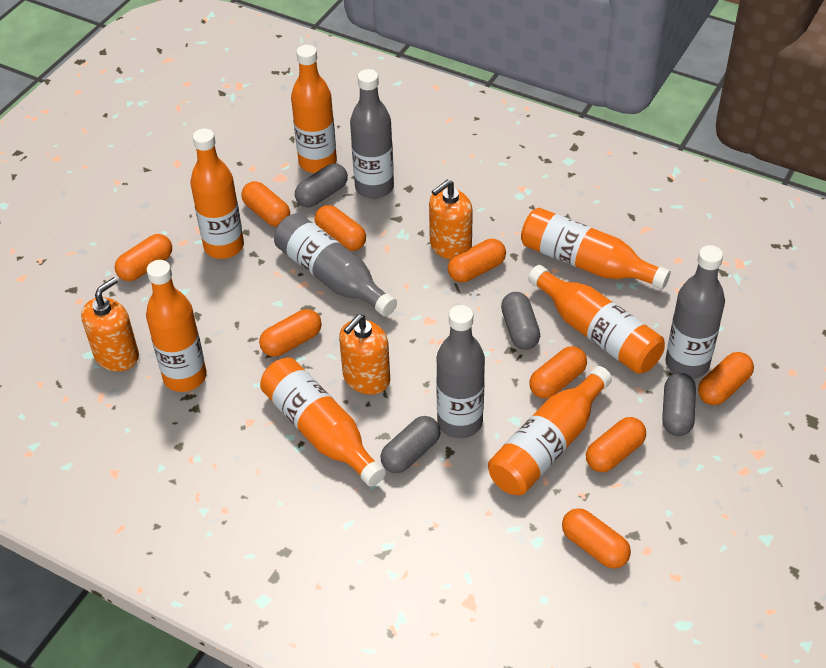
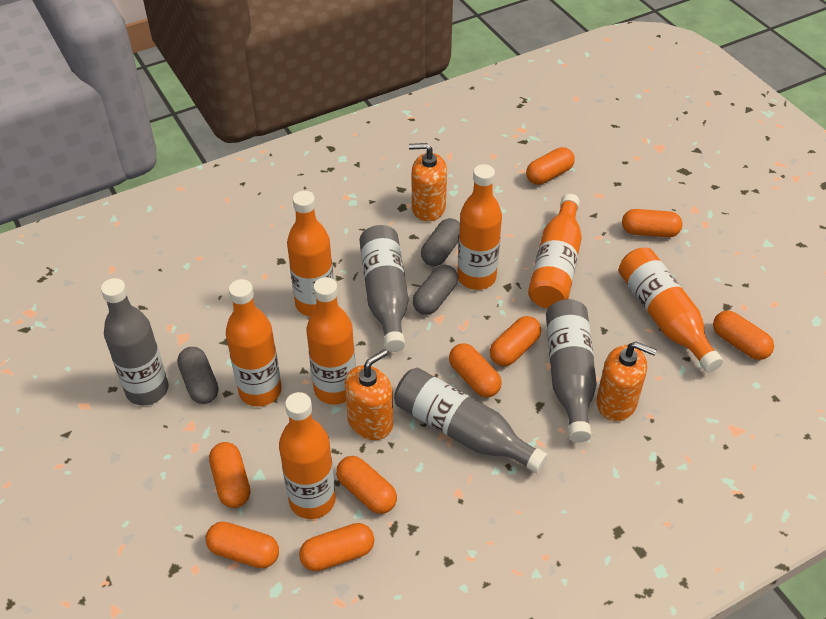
grey capsule: 4 -> 3

